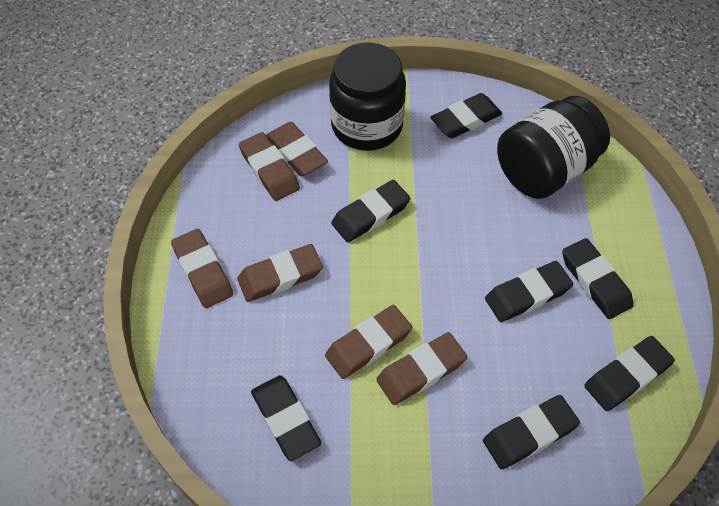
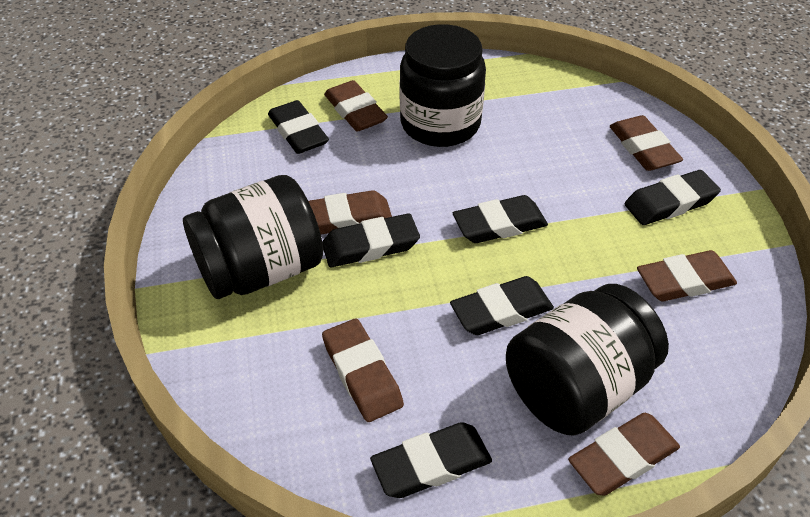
black eraser: 7 -> 6
black jar: 2 -> 3

